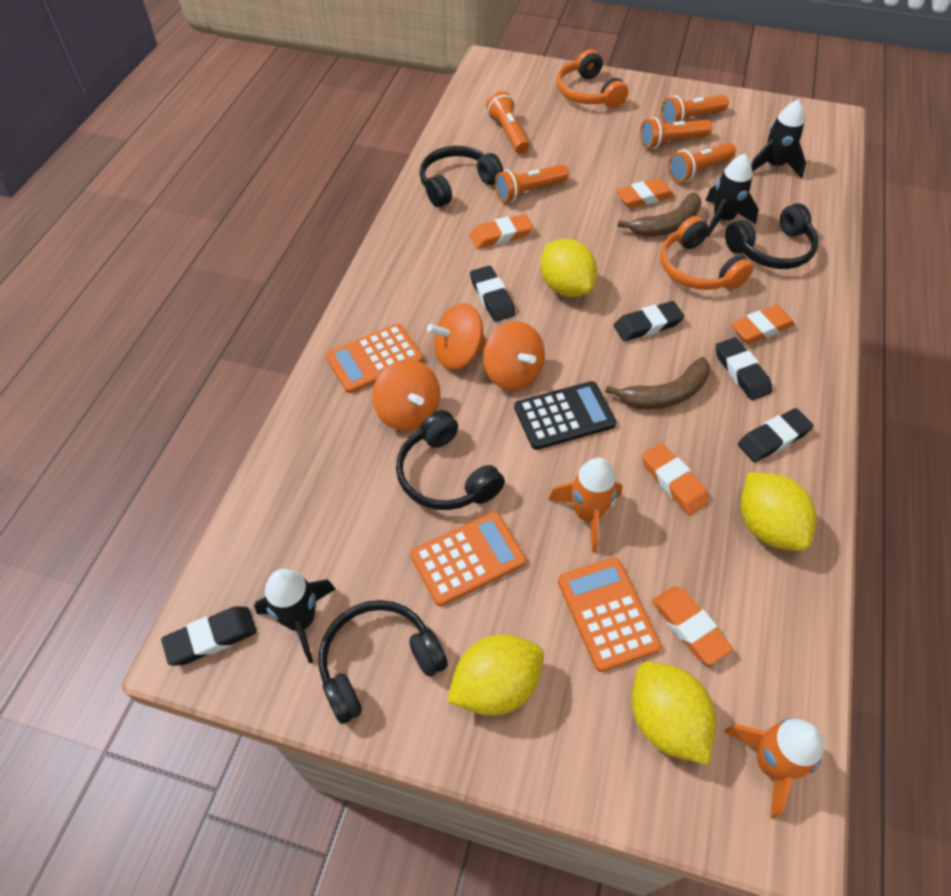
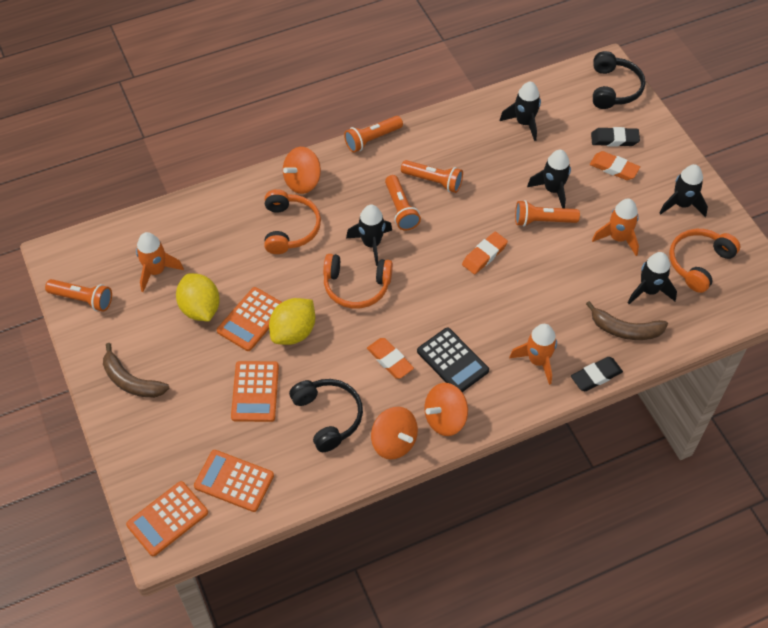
black eraser: 5 -> 2
black headphones: 4 -> 2
black rocket: 3 -> 5
orange calculator: 3 -> 4
orange eraser: 5 -> 3
orange headphones: 2 -> 3
orange rocket: 2 -> 3
yellow lemon: 4 -> 2

